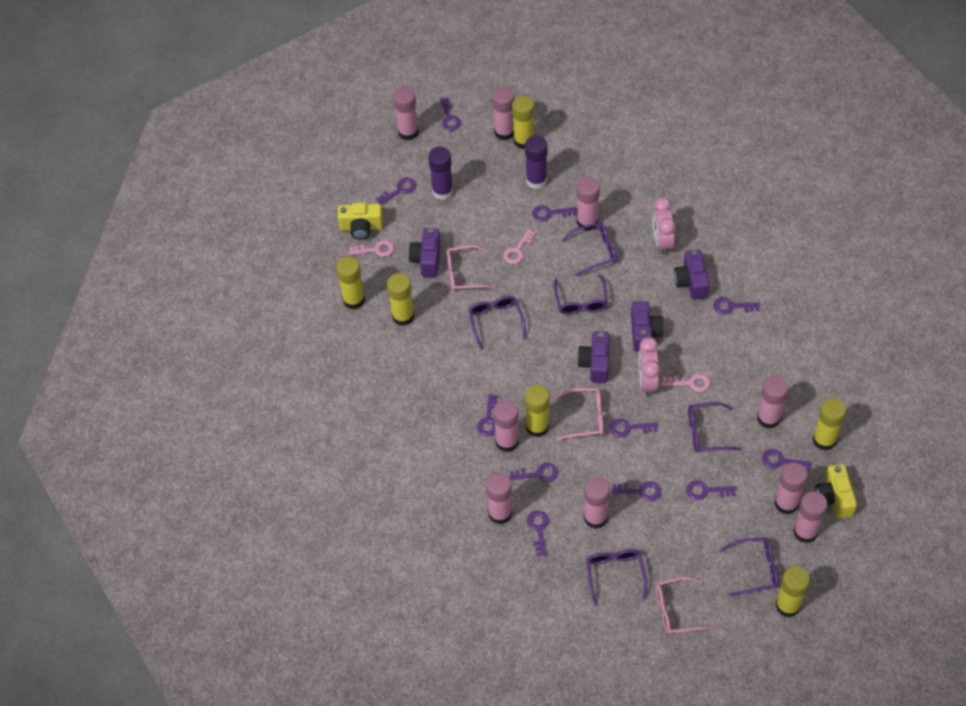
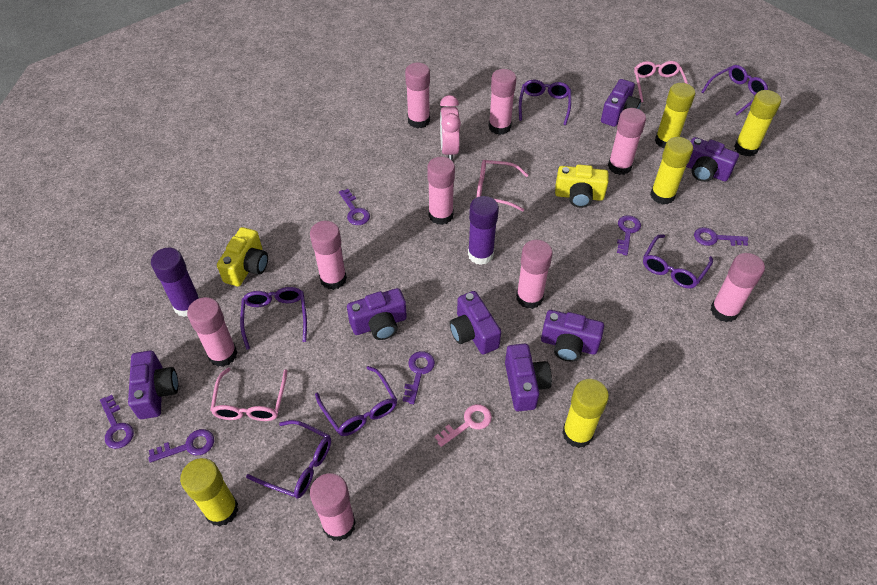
pink clock: 2 -> 1
pink key: 3 -> 1
purple camera: 4 -> 7
purple key: 11 -> 6
yellow glue stick: 6 -> 5

